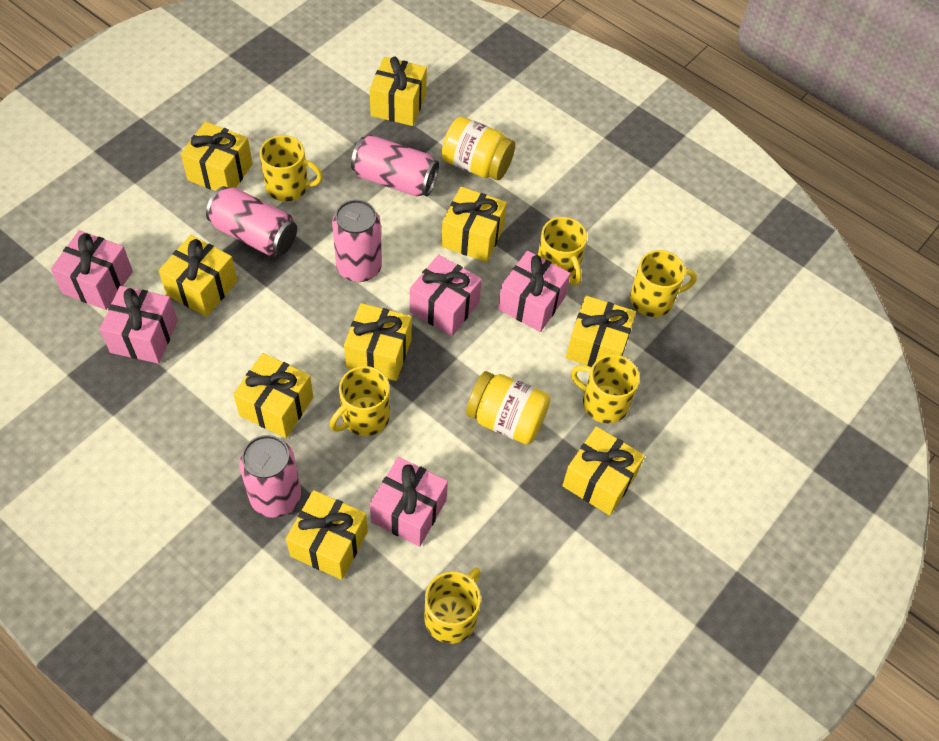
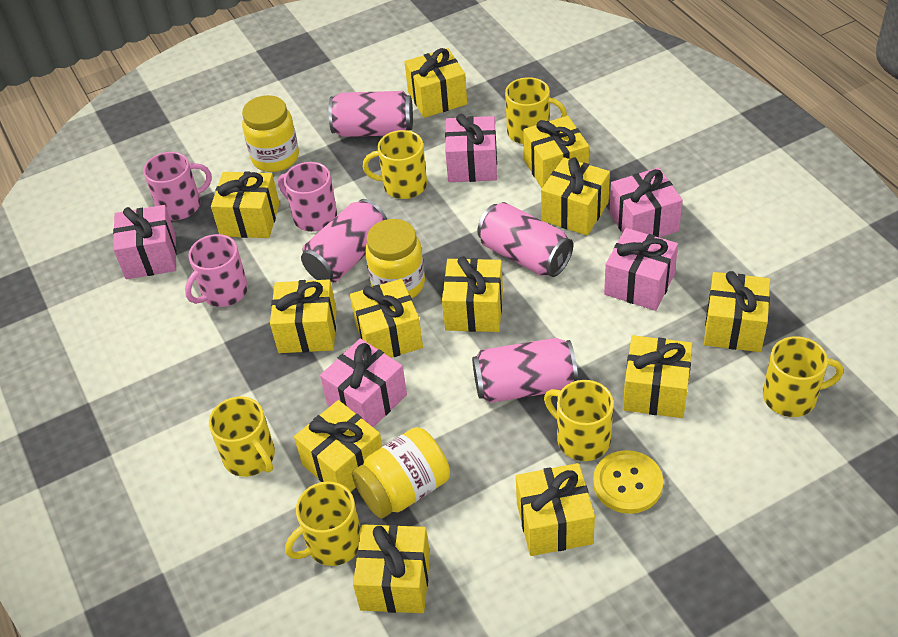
pink mug: 0 -> 3
yellow button: 0 -> 1
yellow gift: 9 -> 12
yellow jar: 2 -> 3

